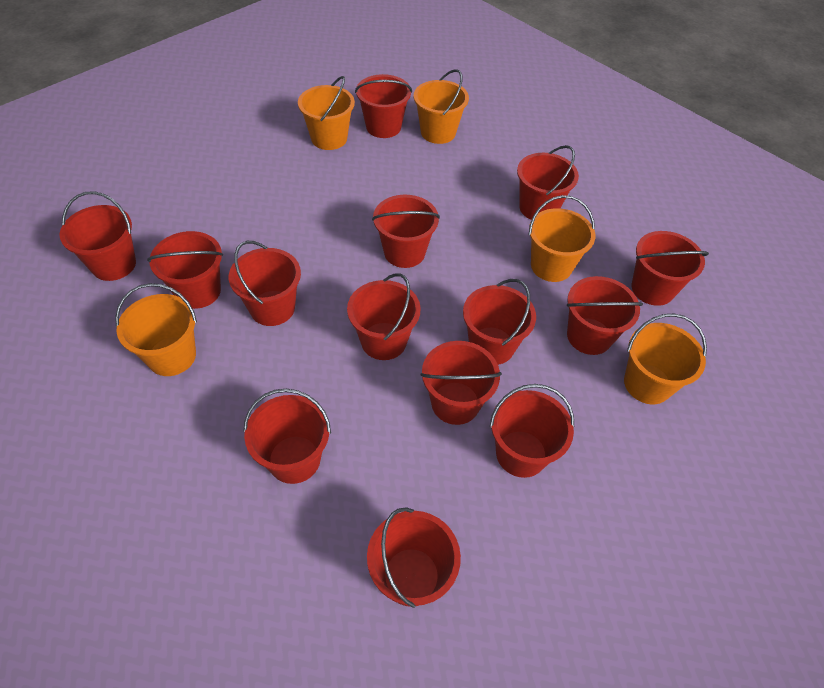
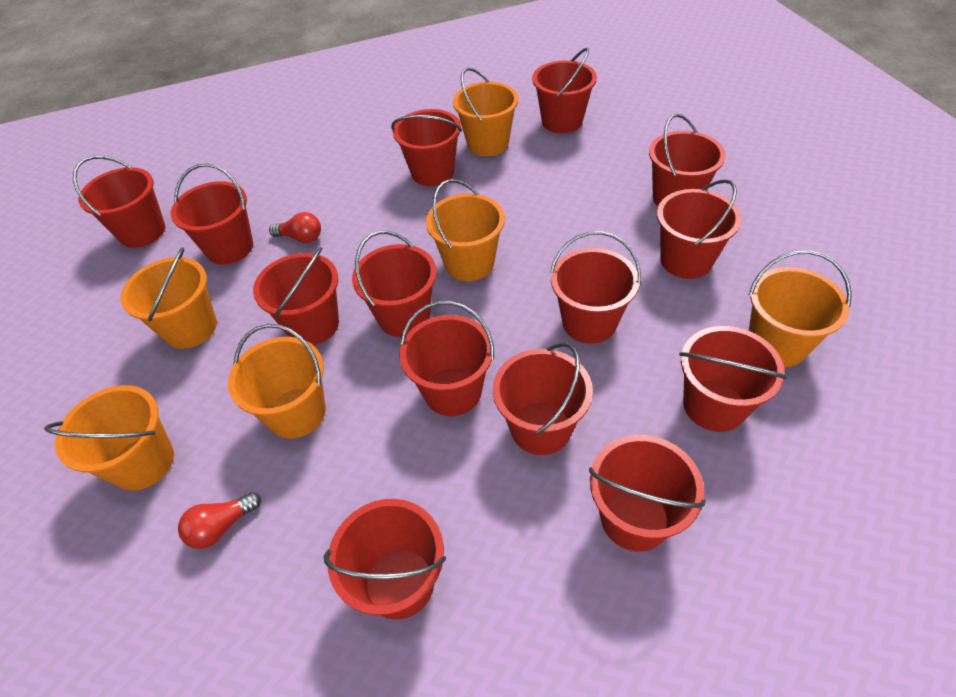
orange bucket: 5 -> 6
red light bulb: 0 -> 2

